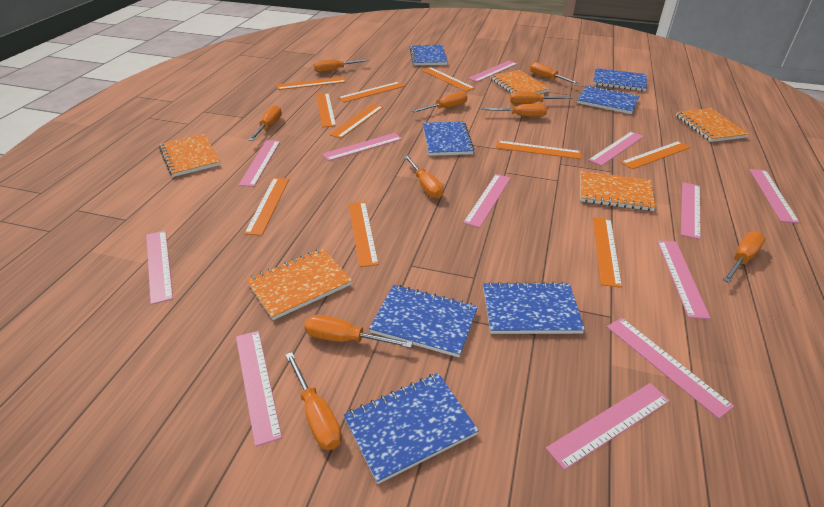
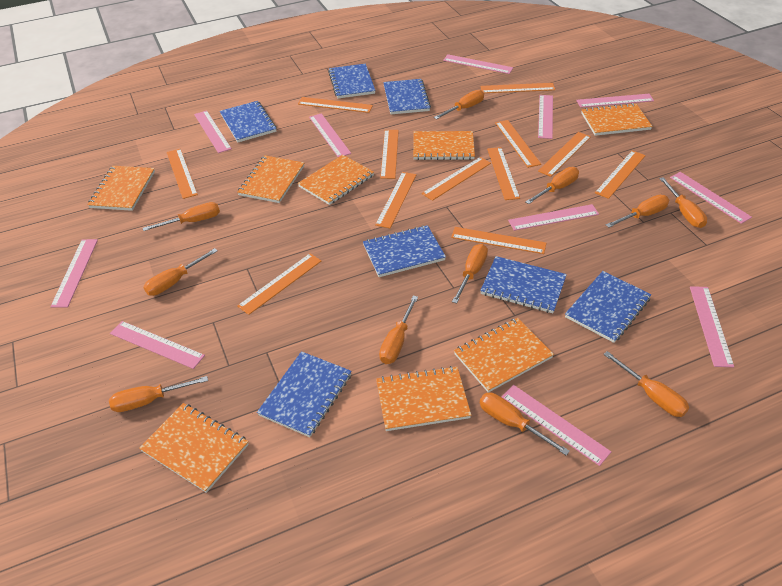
orange notebook: 5 -> 8
orange ruler: 10 -> 12
orange screwdriver: 10 -> 11
pink ruler: 12 -> 11

